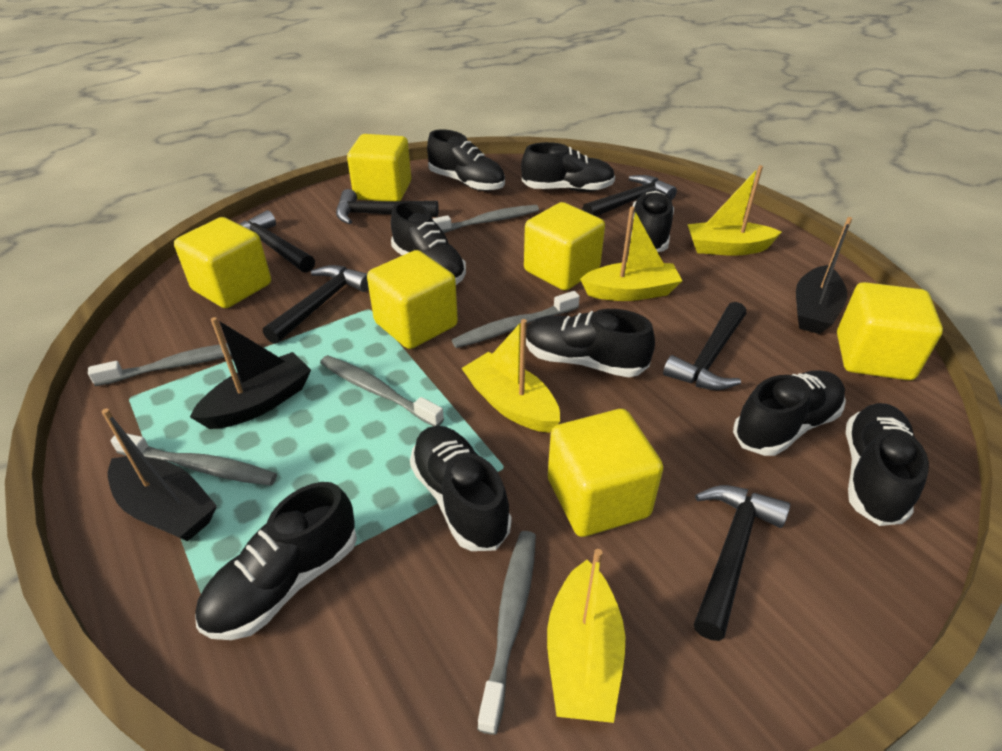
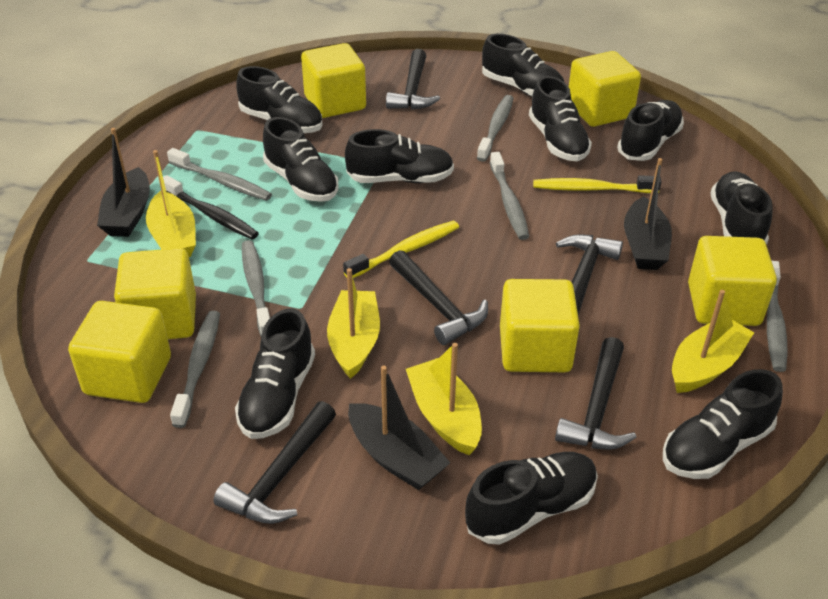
black hammer: 6 -> 5
black shoe: 9 -> 10
black toothbrush: 0 -> 1
yellow toothbrush: 0 -> 2

